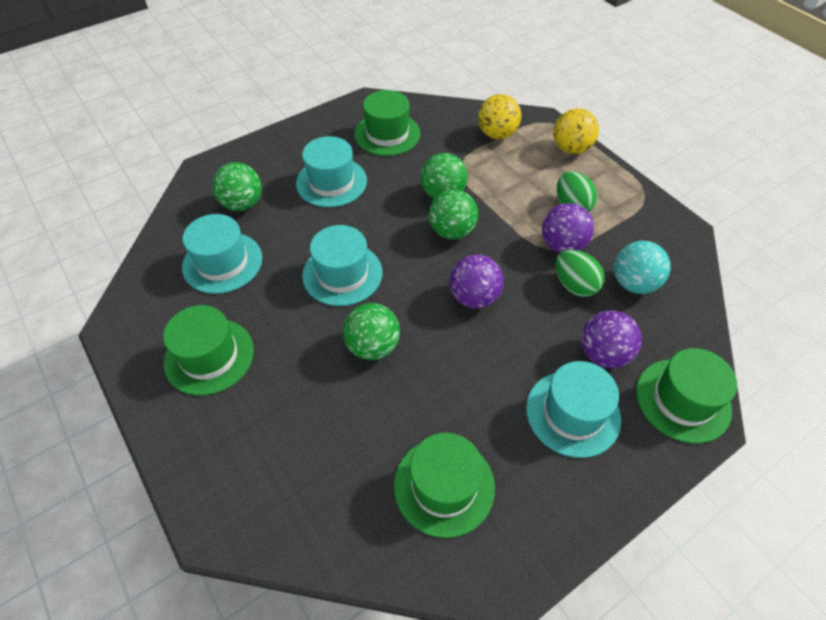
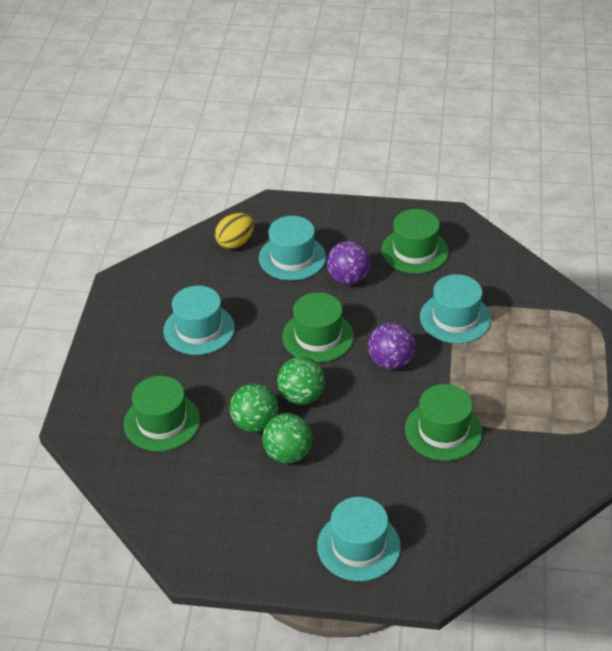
green ball: 4 -> 3
green egg: 2 -> 0
purple ball: 3 -> 2
turquoise ball: 1 -> 0
yellow ball: 2 -> 0
yellow egg: 0 -> 1

